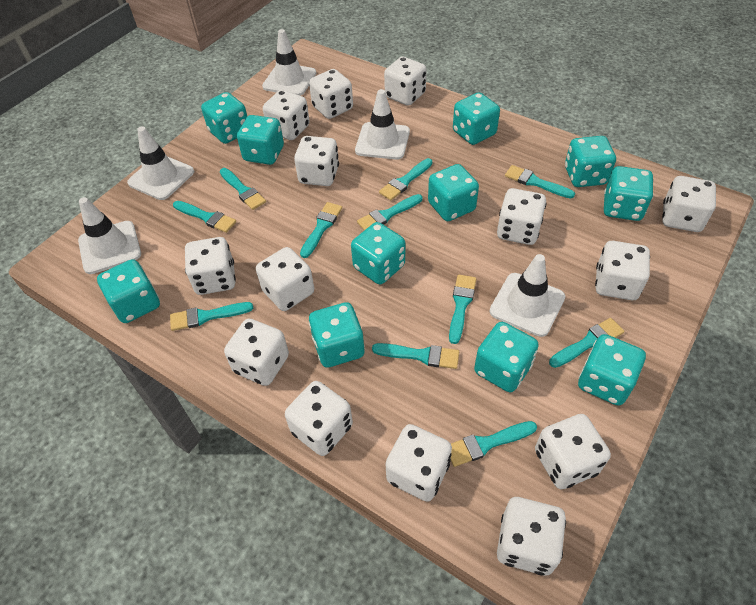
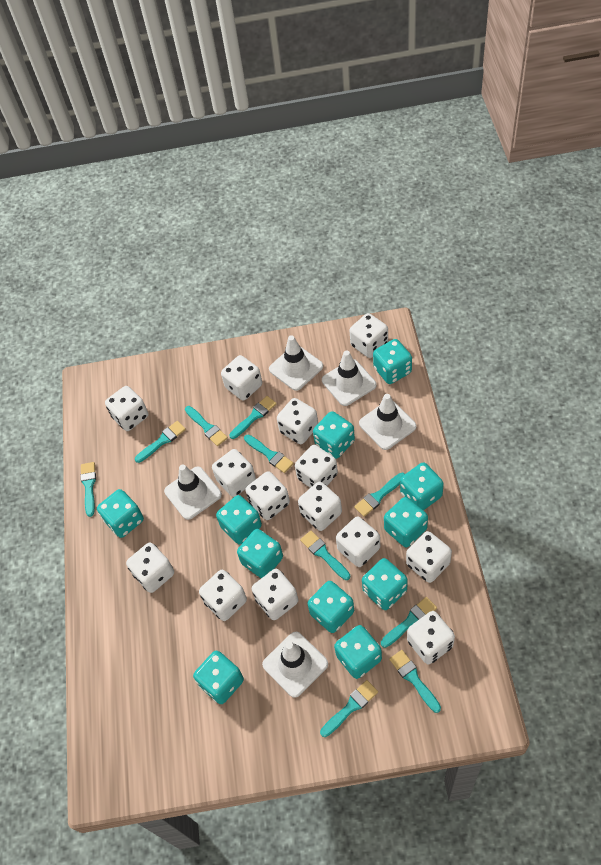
turquoise brush: 11 -> 10

